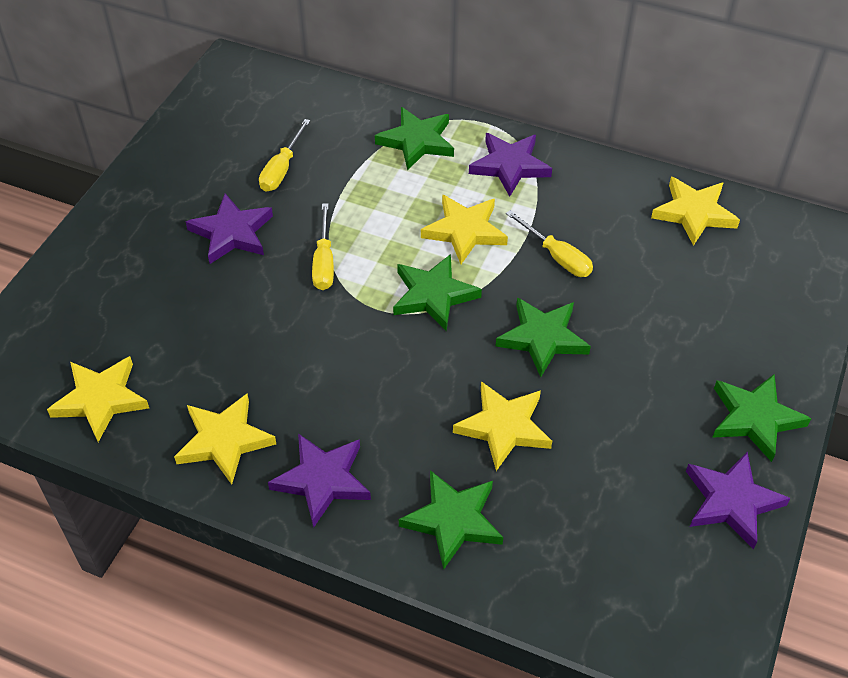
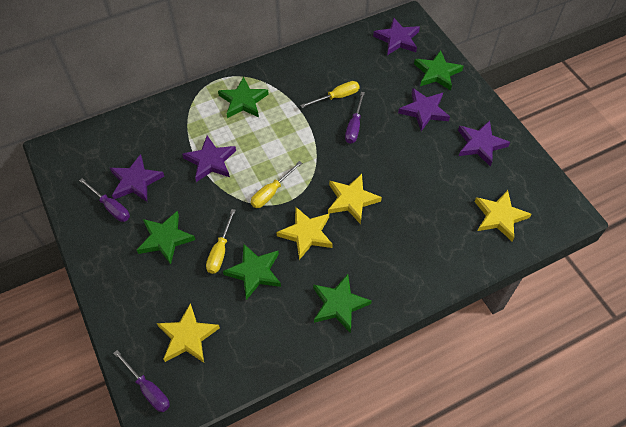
purple screwdriver: 0 -> 3
purple star: 4 -> 5
yellow star: 5 -> 4

